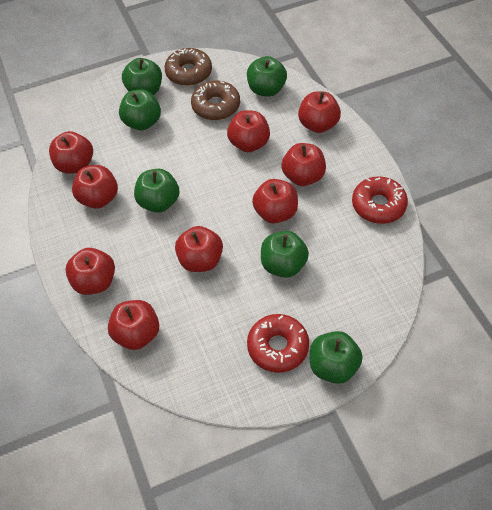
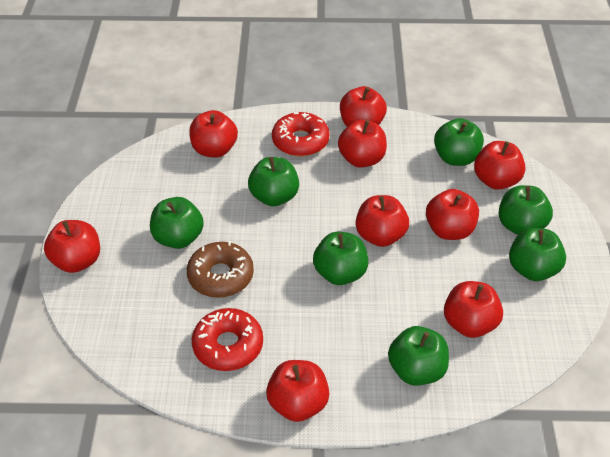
brown donut: 2 -> 1
green apple: 6 -> 7

